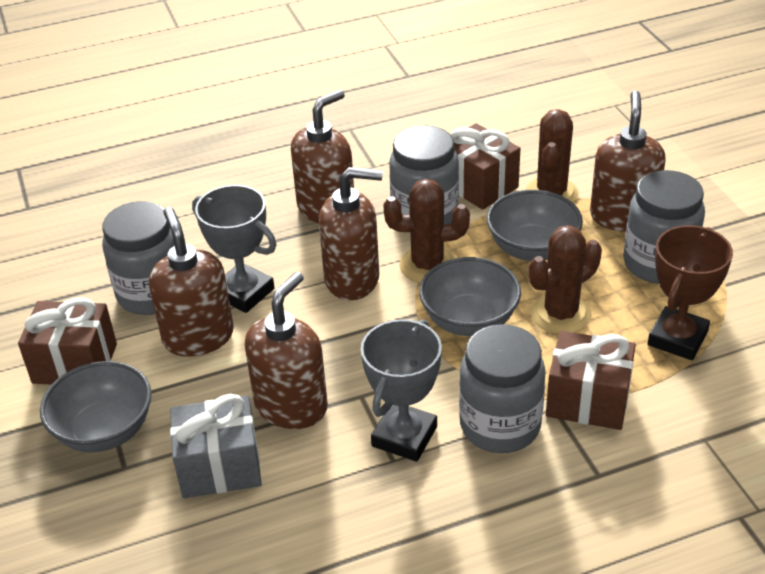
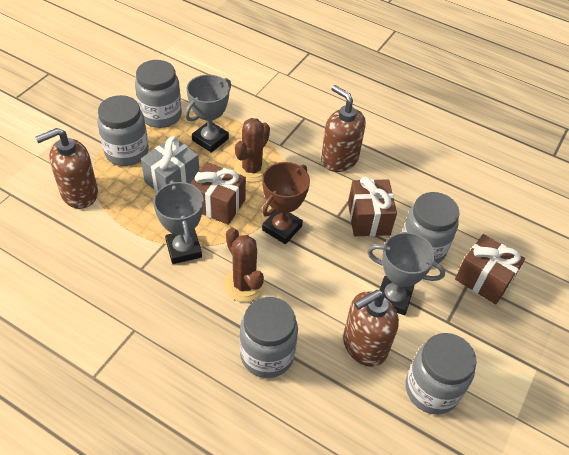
brown cactus: 3 -> 2
brown soap dispenser: 5 -> 3
grey bowl: 3 -> 0
grey jar: 4 -> 5
grey trophy: 2 -> 3

